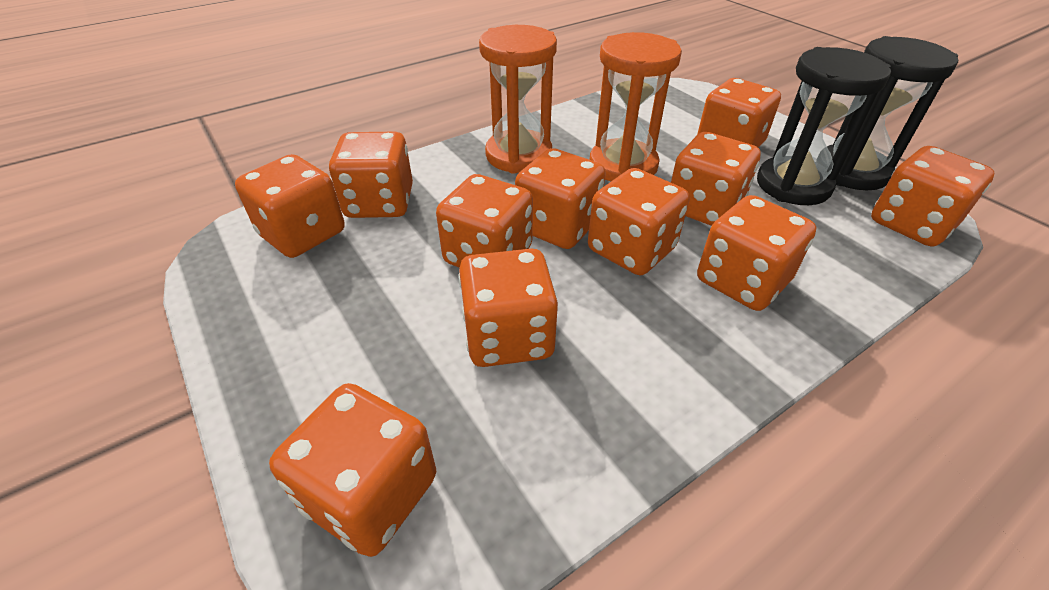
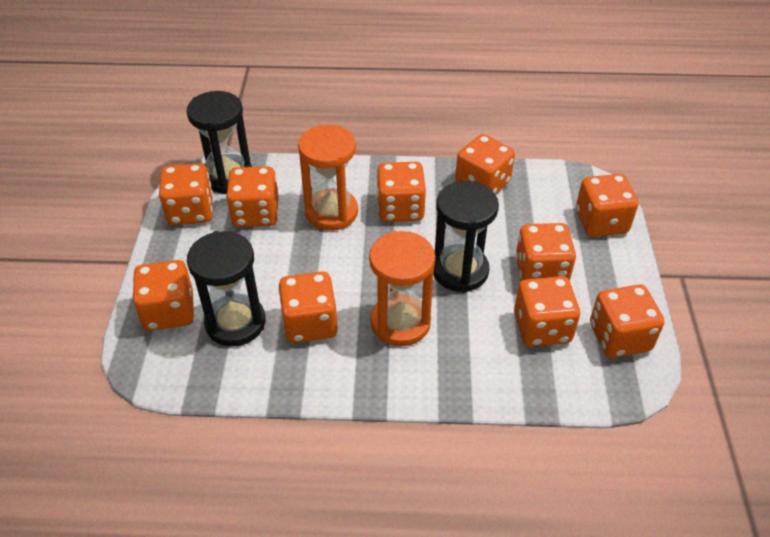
black hourglass: 2 -> 3
orange dice: 11 -> 10

